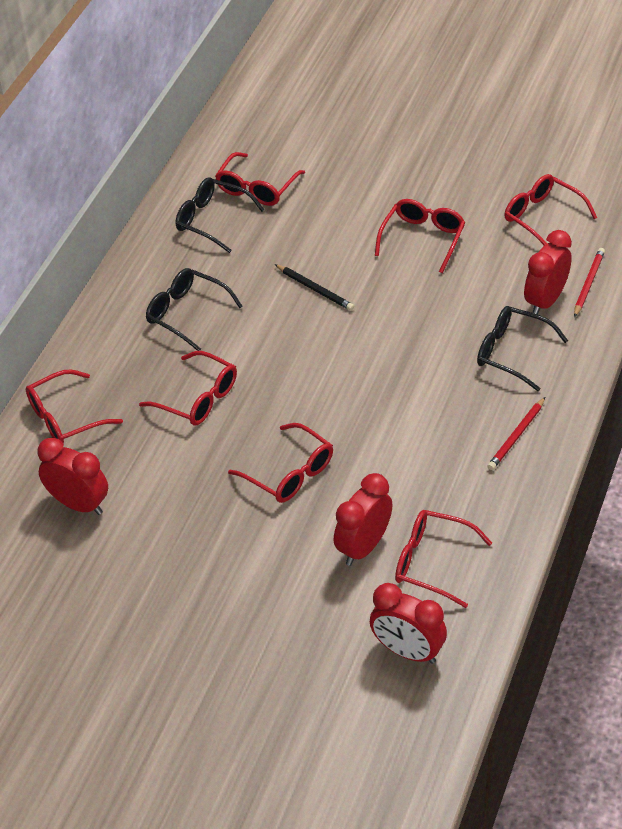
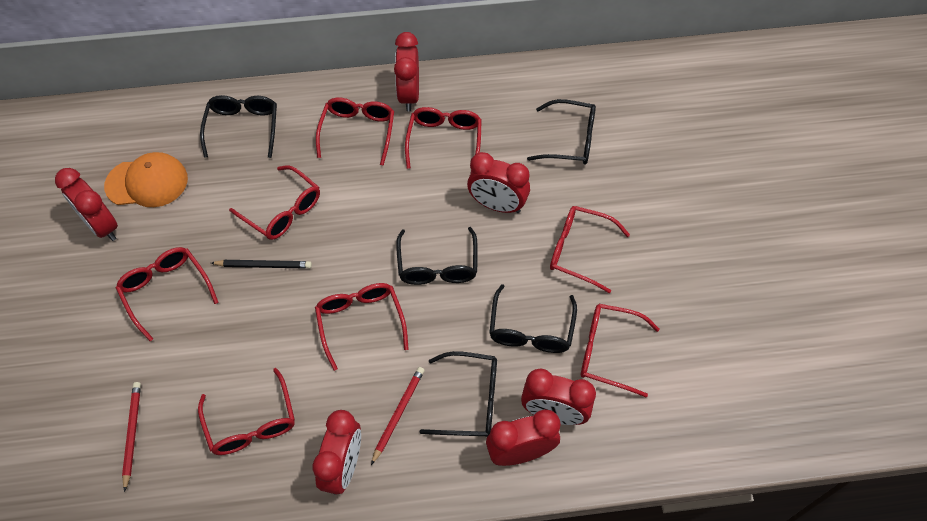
black glasses: 3 -> 5
orange cap: 0 -> 1
red clock: 4 -> 6
red glasses: 7 -> 8

